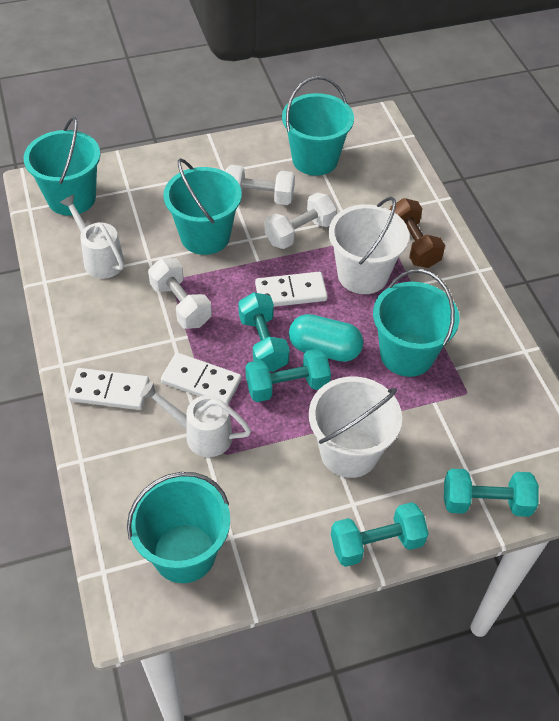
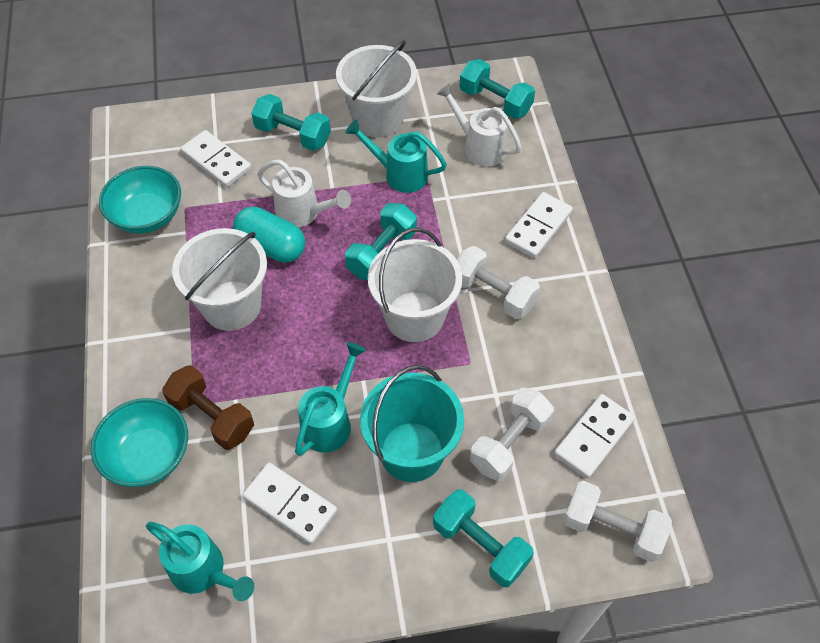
turquoise bowl: 0 -> 2
turquoise bucket: 5 -> 1
turquoise watering can: 0 -> 3
white bucket: 2 -> 3
white domino: 3 -> 4

